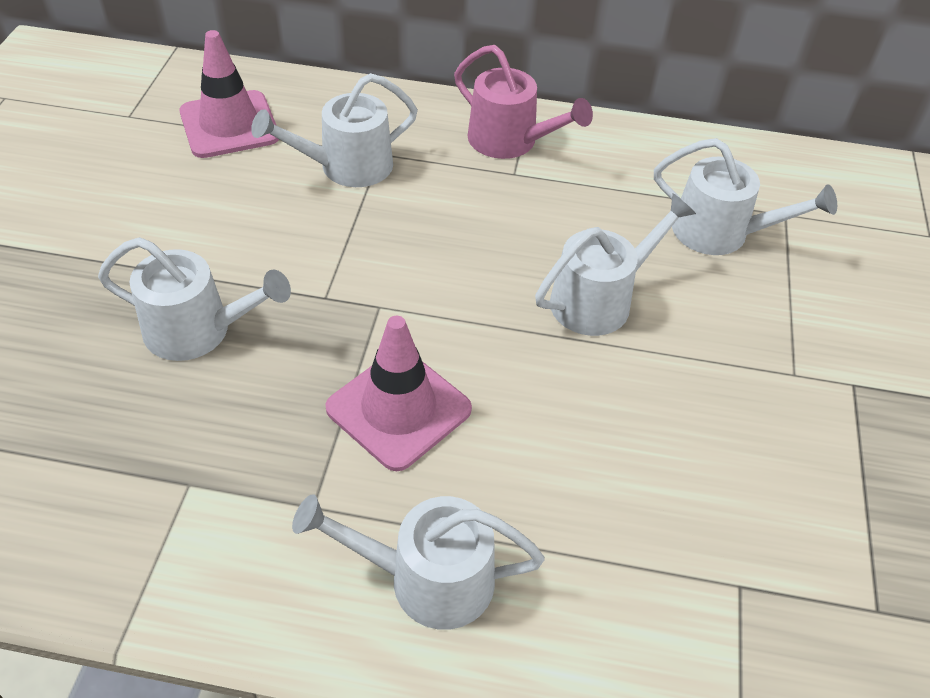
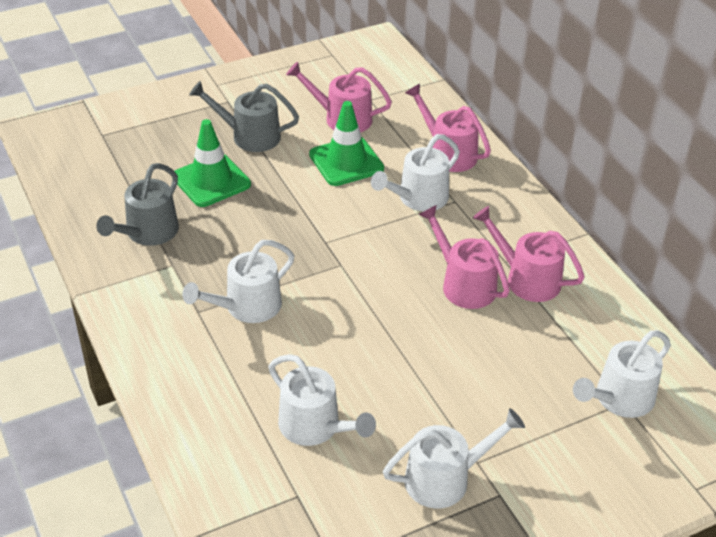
green traffic cone: 0 -> 2
grey watering can: 0 -> 2
pink traffic cone: 2 -> 0
pink watering can: 1 -> 4

